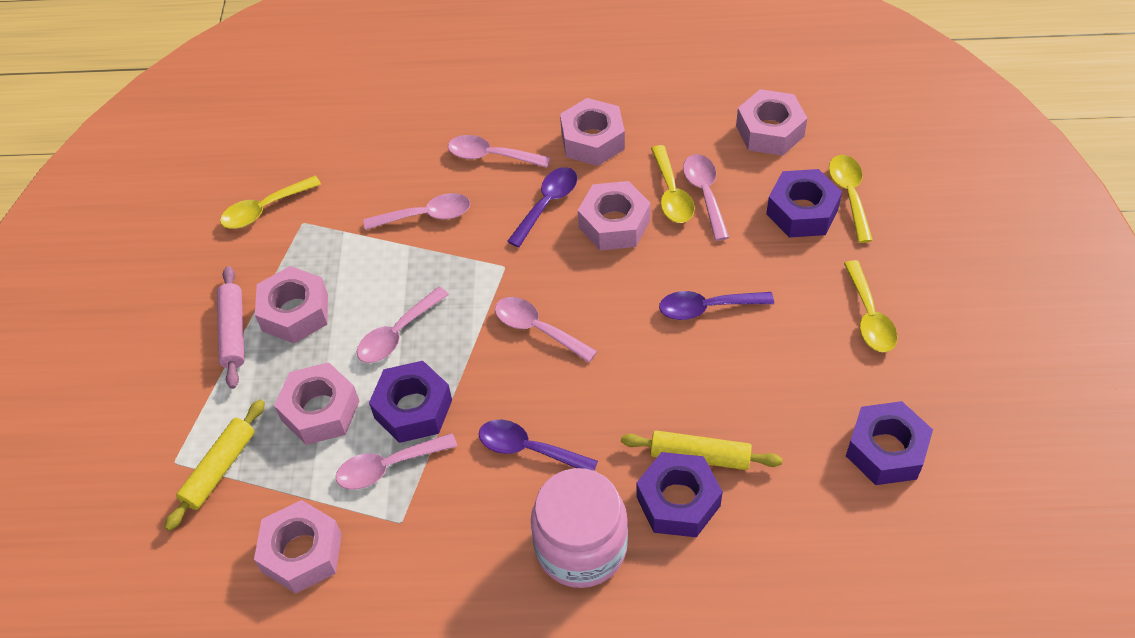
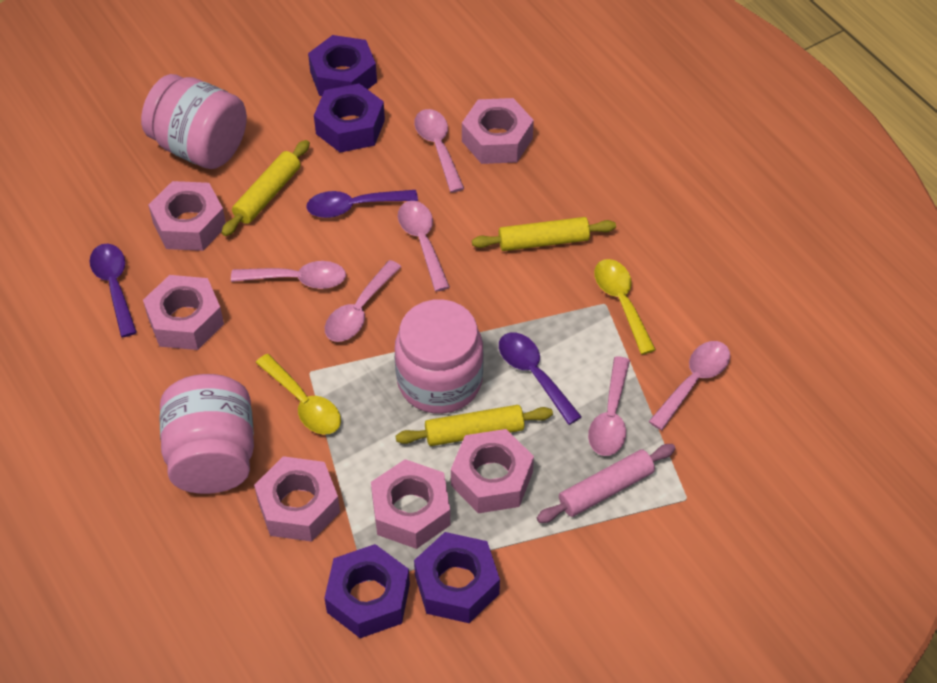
pink jar: 1 -> 3
yellow rolling pin: 2 -> 3
yellow spoon: 4 -> 2

